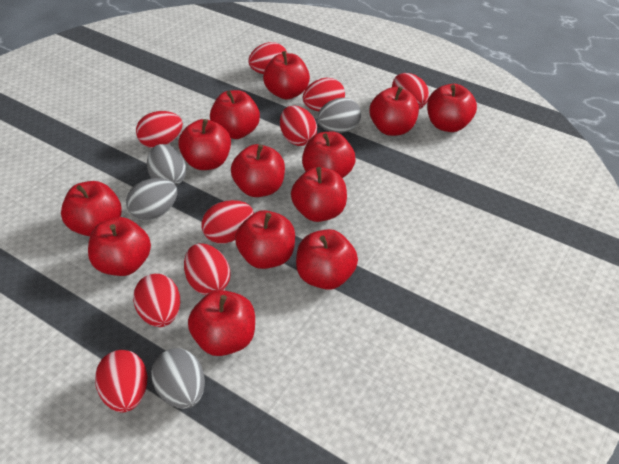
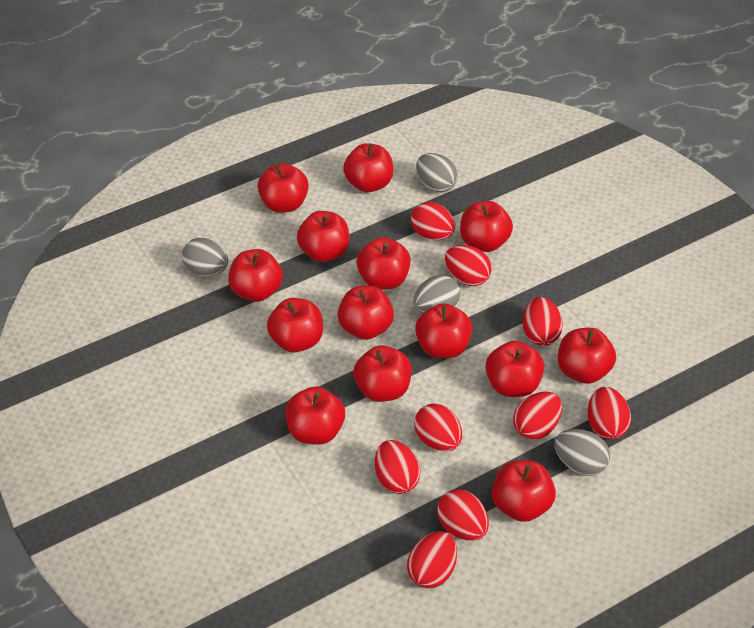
red apple: 13 -> 14

